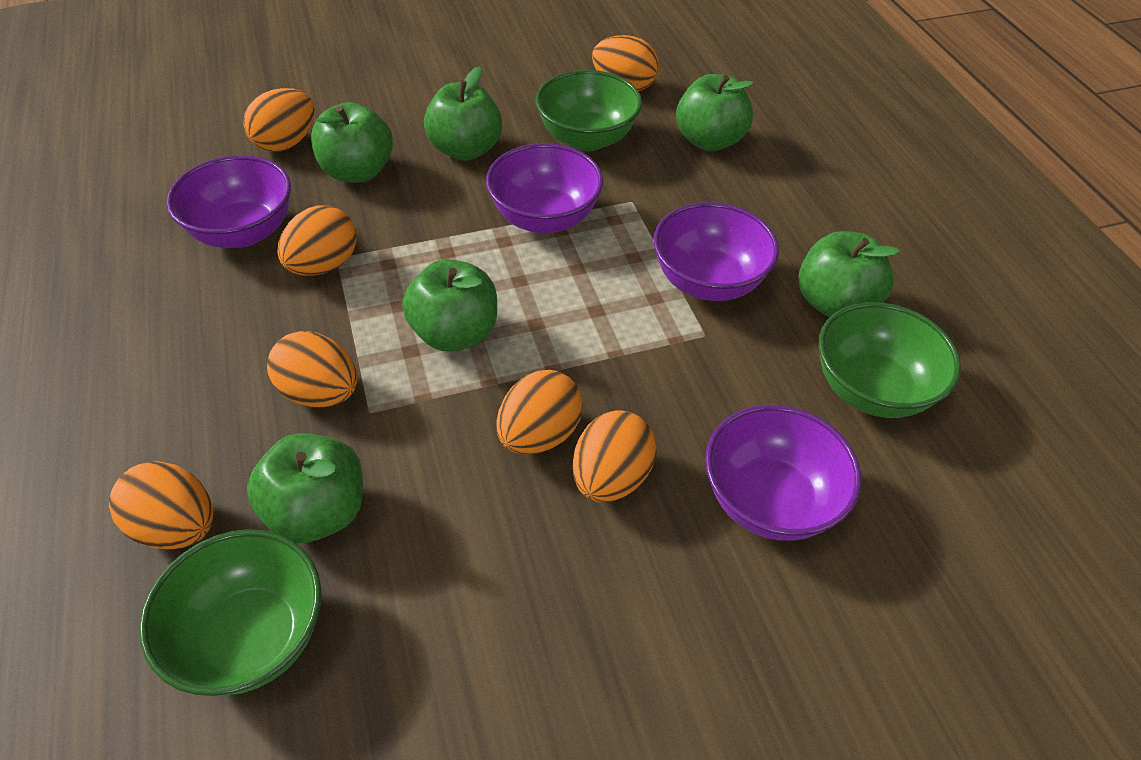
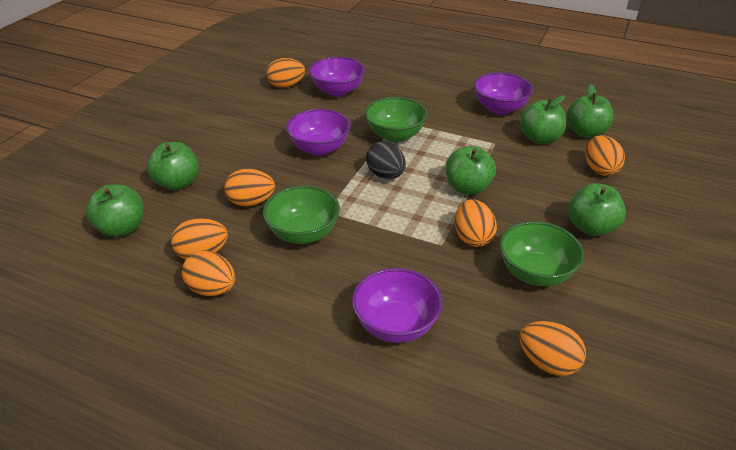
black egg: 0 -> 1

